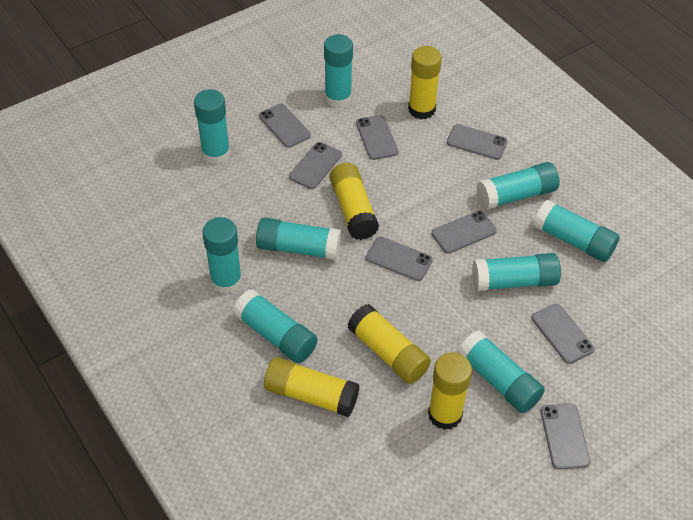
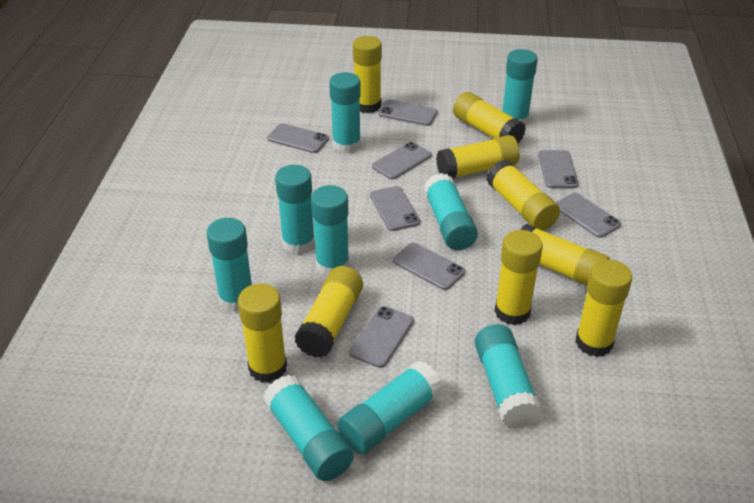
yellow glue stick: 5 -> 9

